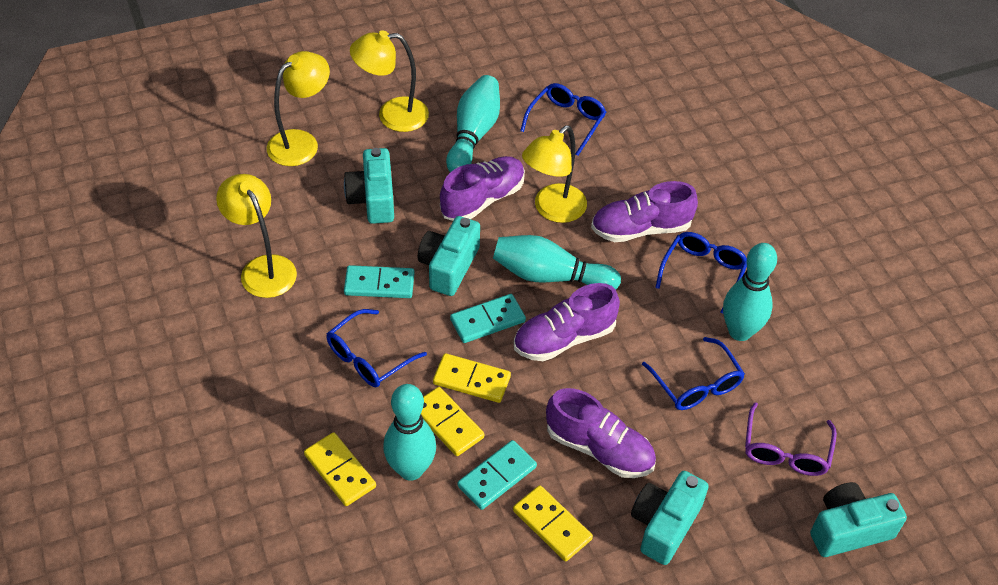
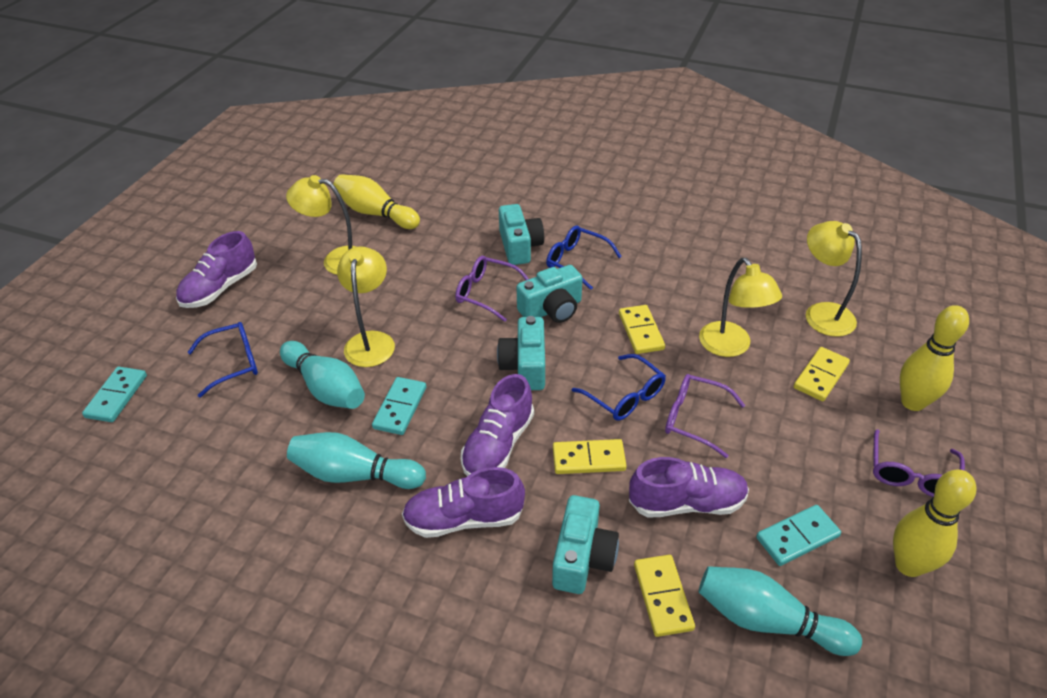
blue glasses: 4 -> 3
purple glasses: 1 -> 3
turquoise bowling pin: 4 -> 3
yellow bowling pin: 0 -> 3

